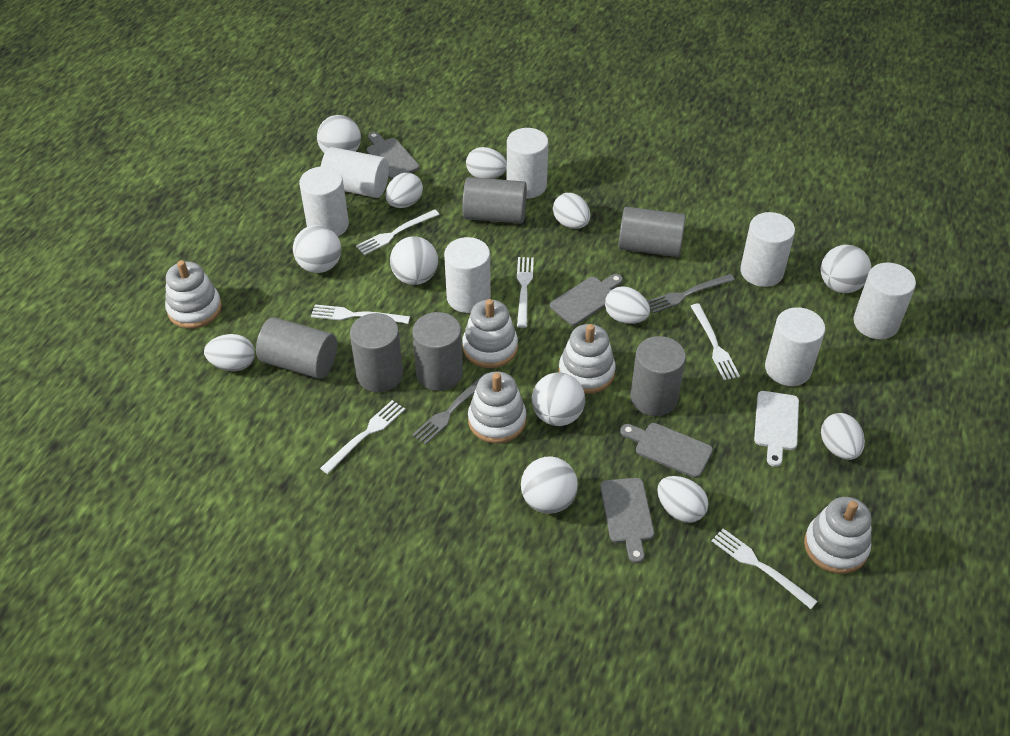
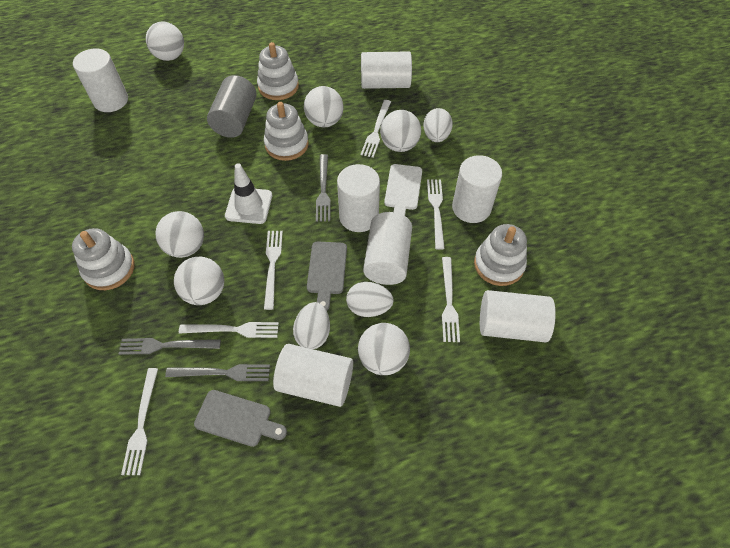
grey cutting board: 4 -> 2
grey cylinder: 6 -> 1
grey fork: 2 -> 3
white egg: 7 -> 3
white stacking toy: 5 -> 4
white traffic cone: 0 -> 1

